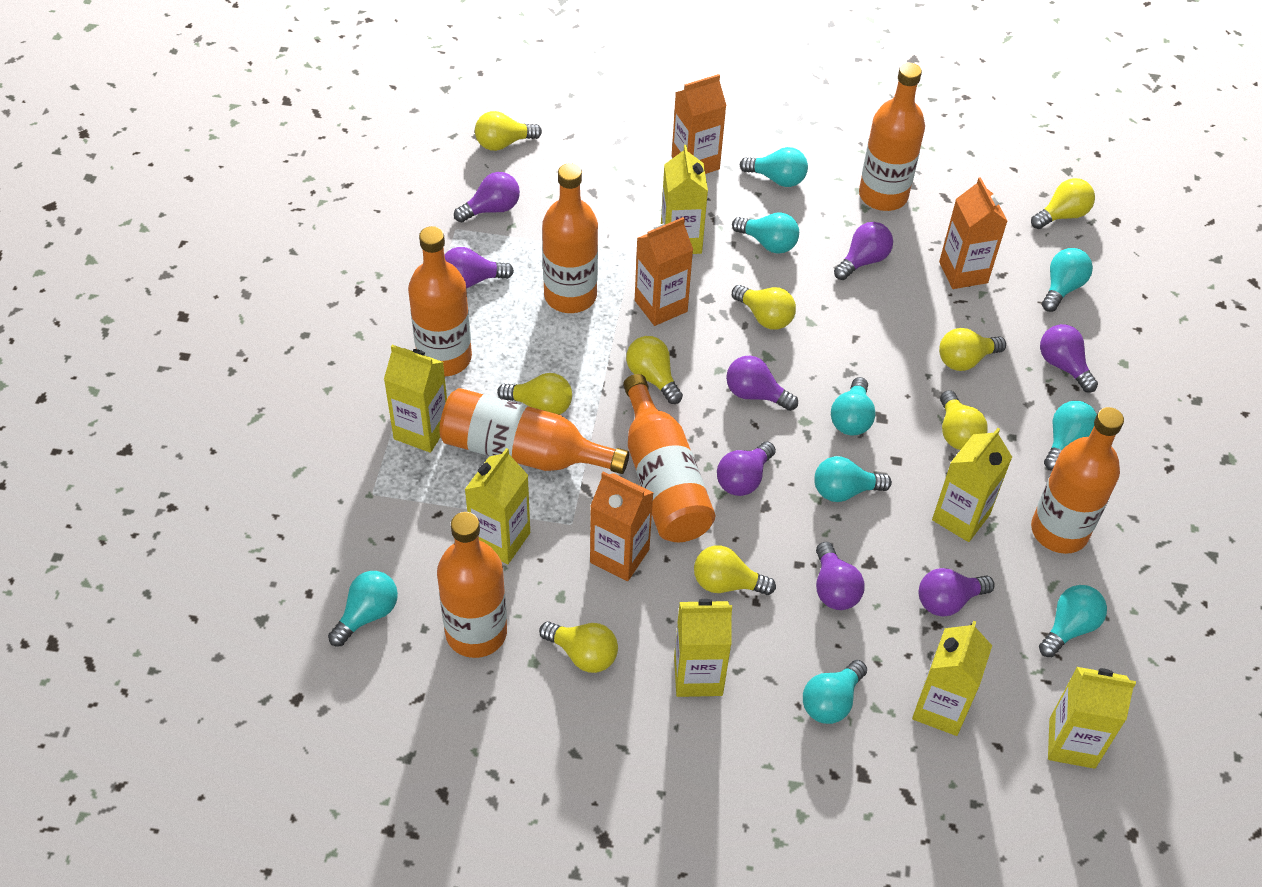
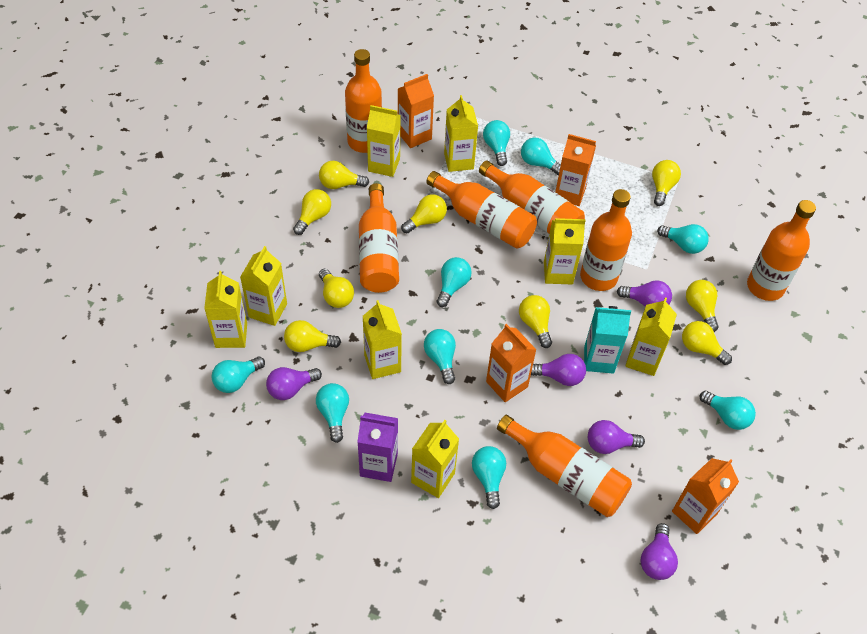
purple carton: 0 -> 1
purple light bulb: 8 -> 5
turquoise carton: 0 -> 1
yellow carton: 7 -> 8

